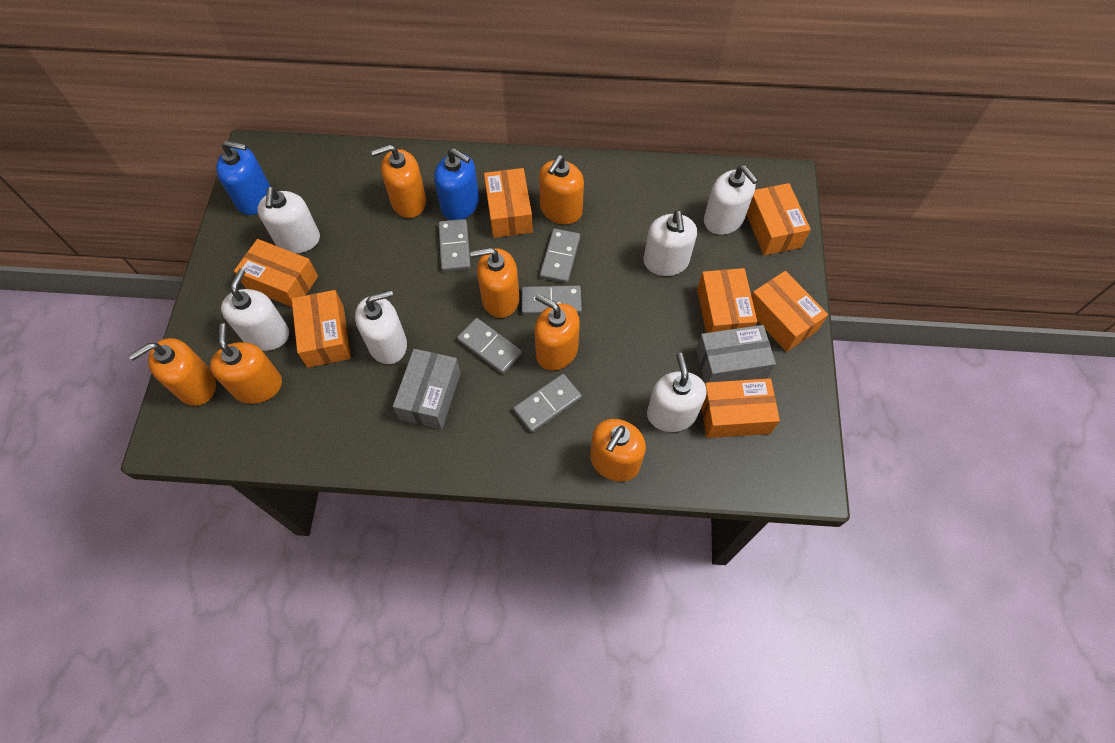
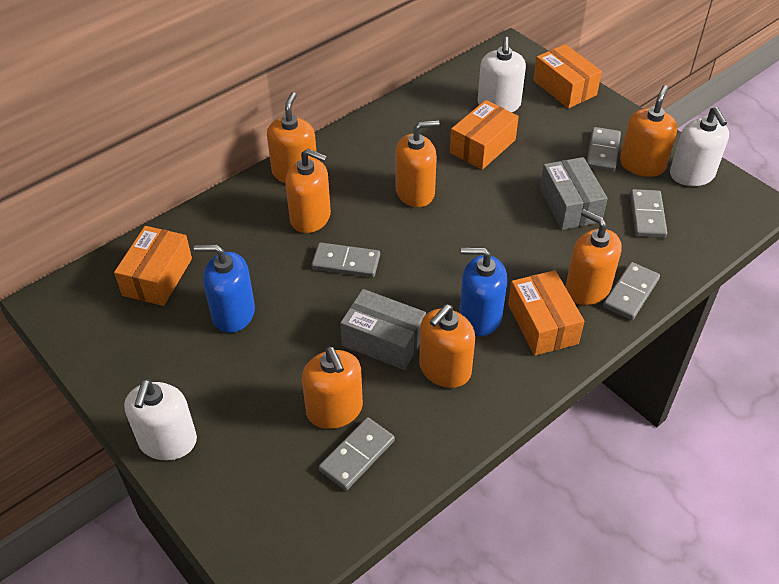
orange box: 7 -> 4
white soap dispenser: 6 -> 3

